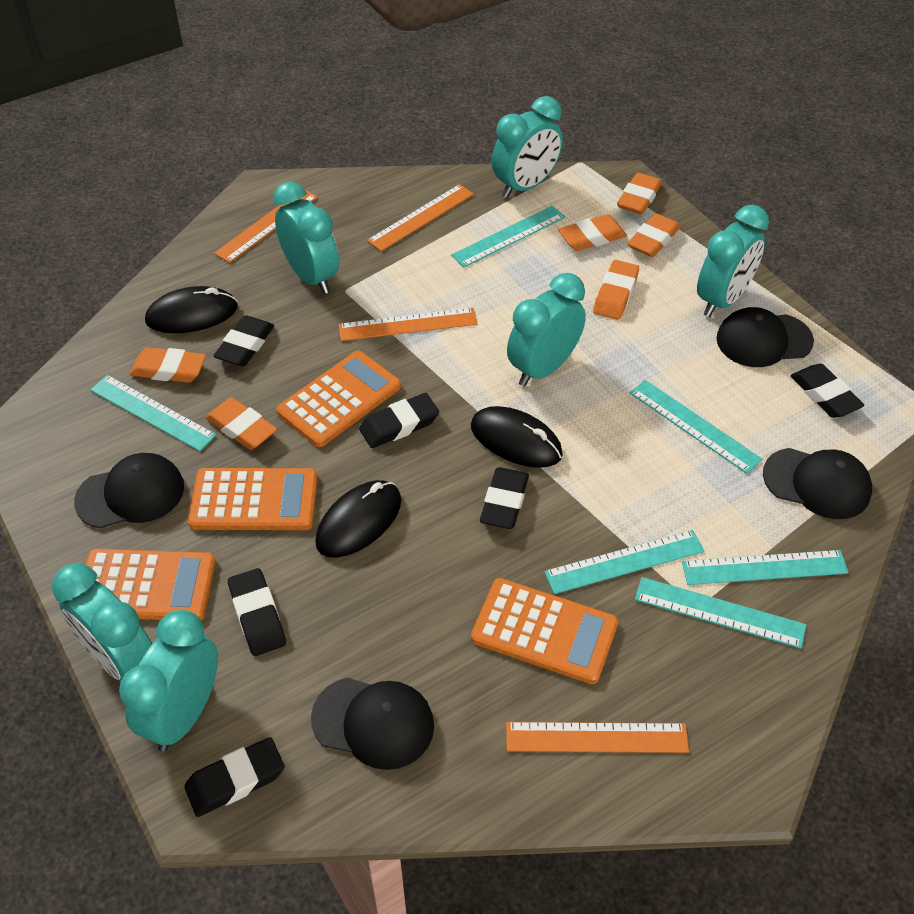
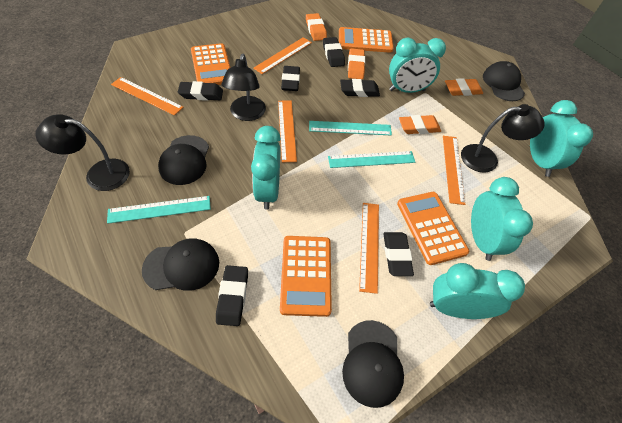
black lamp: 0 -> 3
black mouse: 3 -> 0
orange eraser: 6 -> 4
orange ruler: 4 -> 5
turquoise clock: 6 -> 5
turquoise ruler: 6 -> 3

